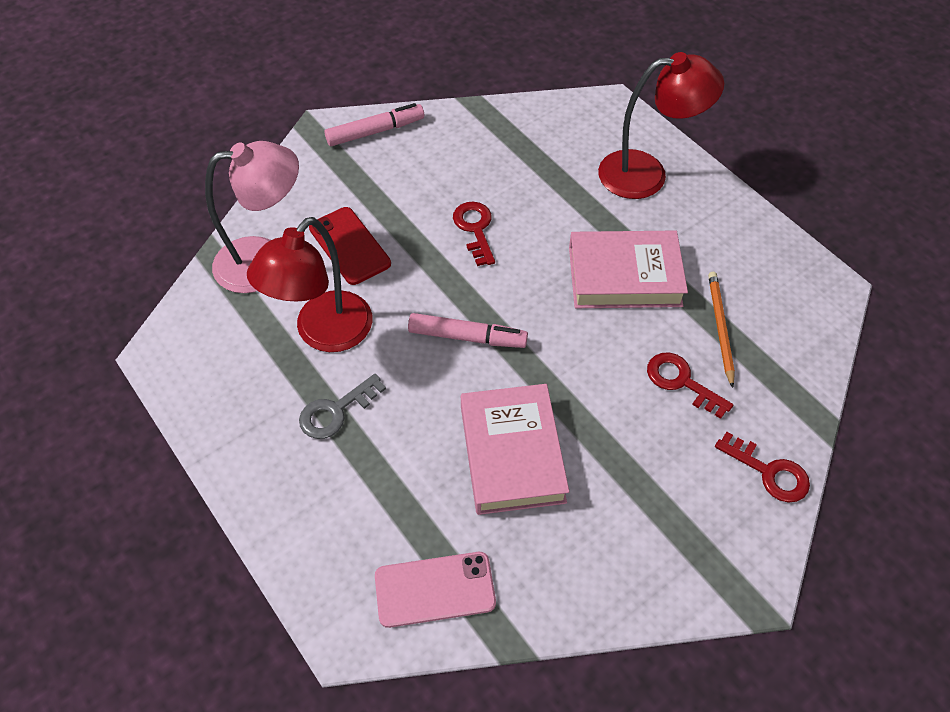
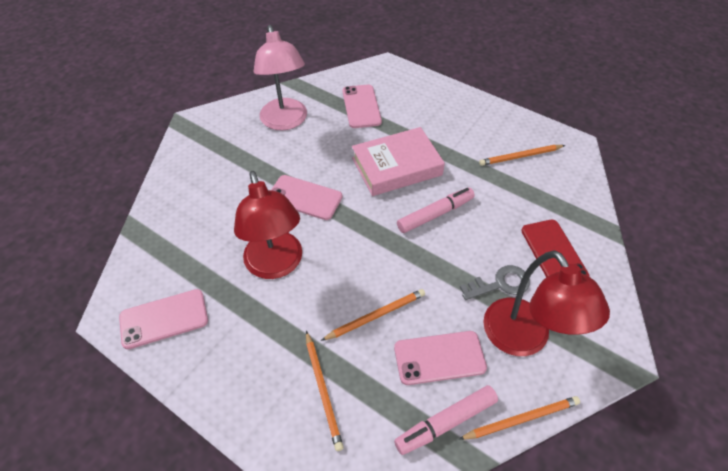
orange pencil: 1 -> 4
pink book: 2 -> 1
pink phone: 1 -> 4
red key: 3 -> 0

